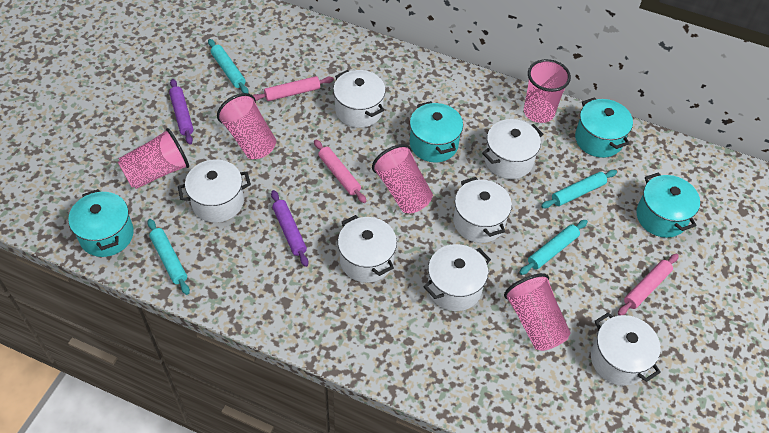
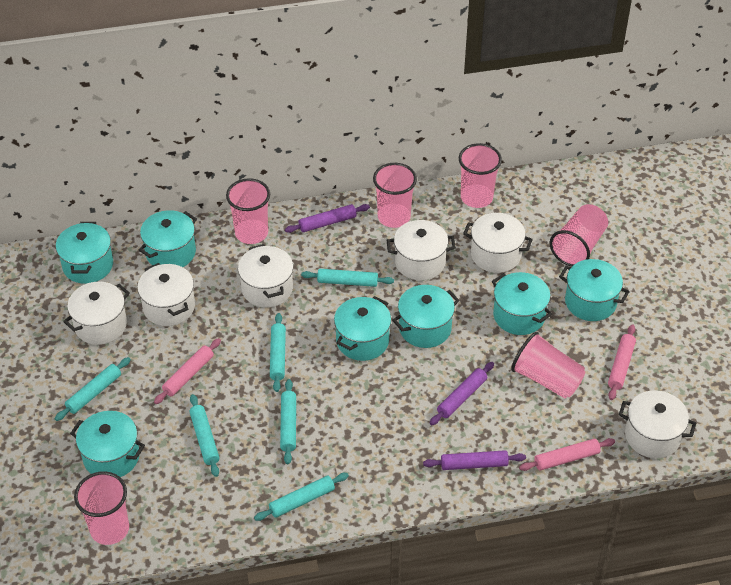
pink cup: 5 -> 6
purple rolling pin: 2 -> 3
turquoise pot: 4 -> 7
turquoise rolling pin: 4 -> 6
white pot: 7 -> 6

